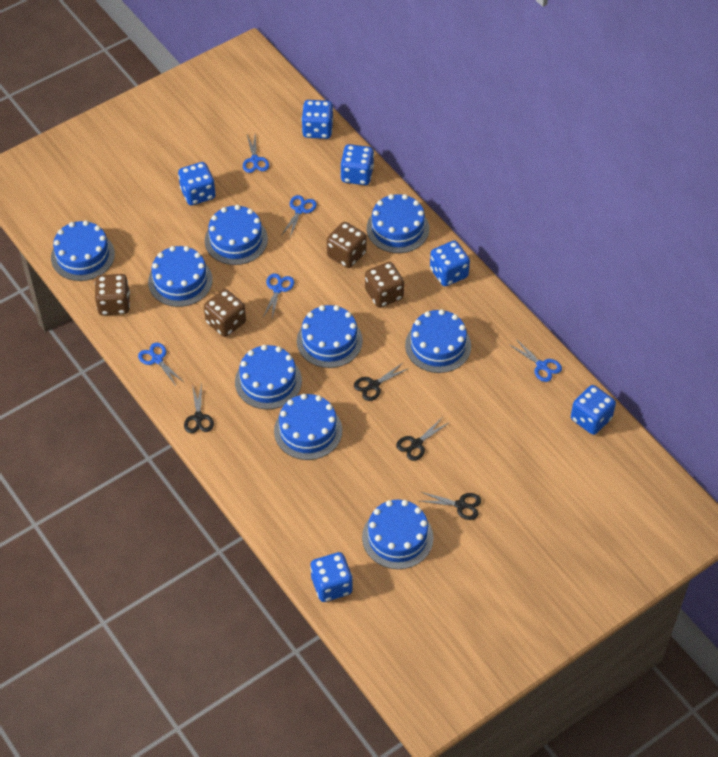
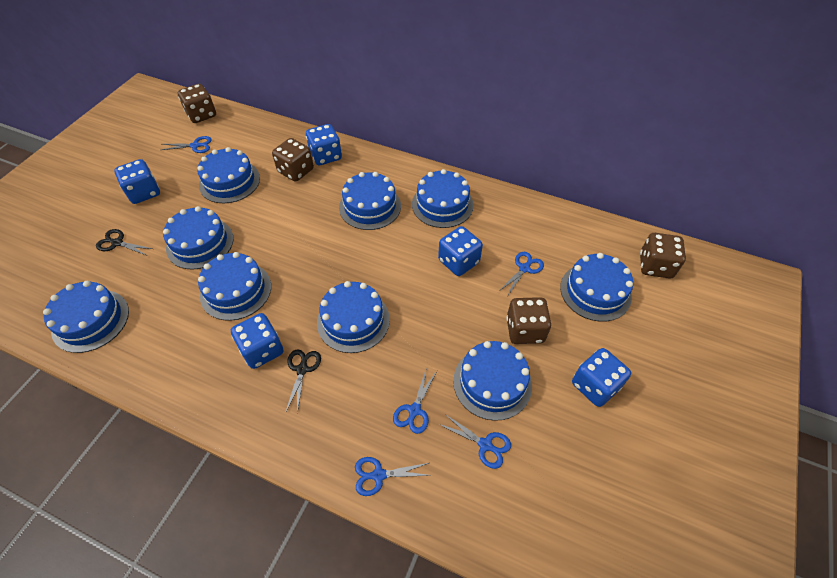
black scissors: 4 -> 2
blue dice: 6 -> 5

